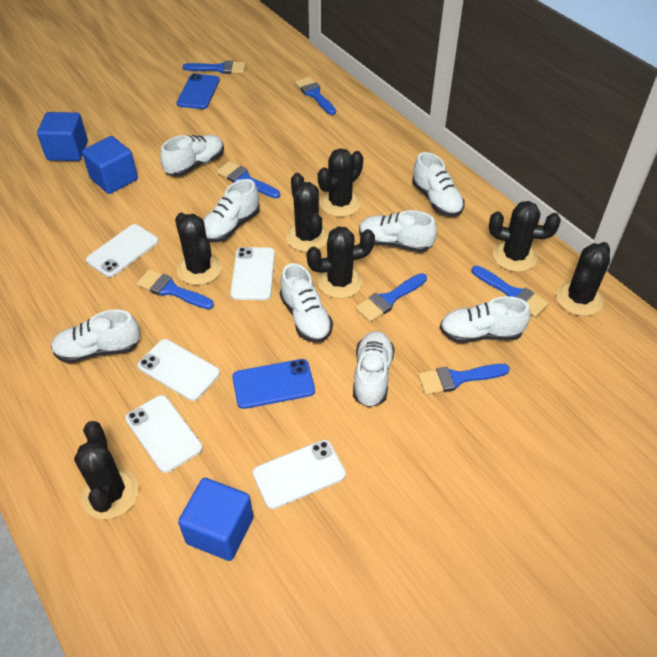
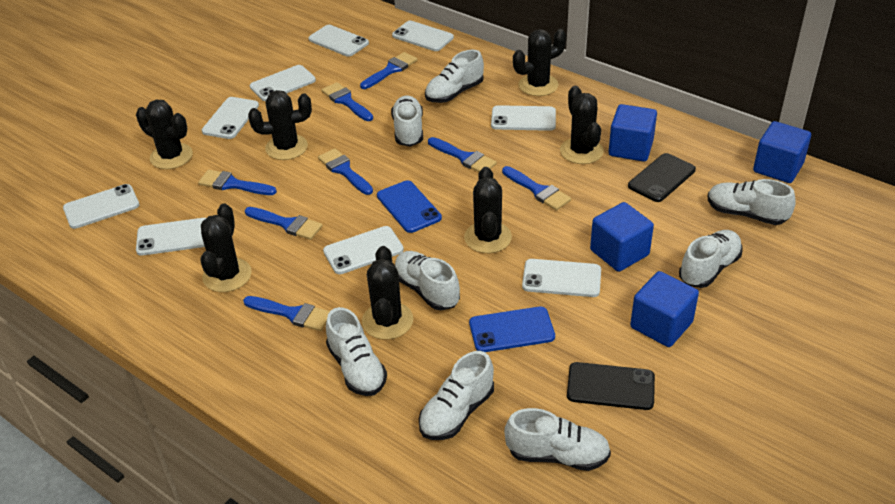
black phone: 0 -> 2
blue brush: 7 -> 8
blue cube: 3 -> 4
white phone: 5 -> 9

